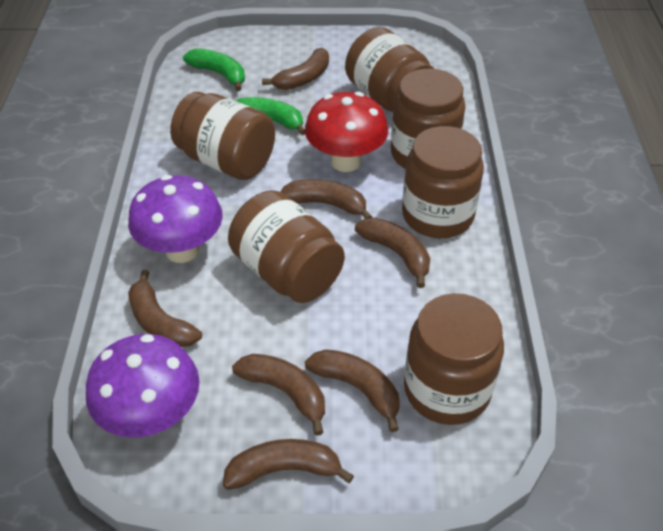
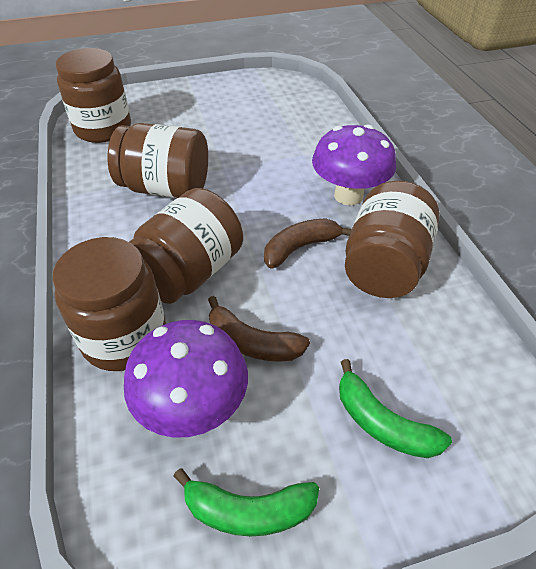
brown banana: 7 -> 2
brown jar: 6 -> 5
red mushroom: 1 -> 0

